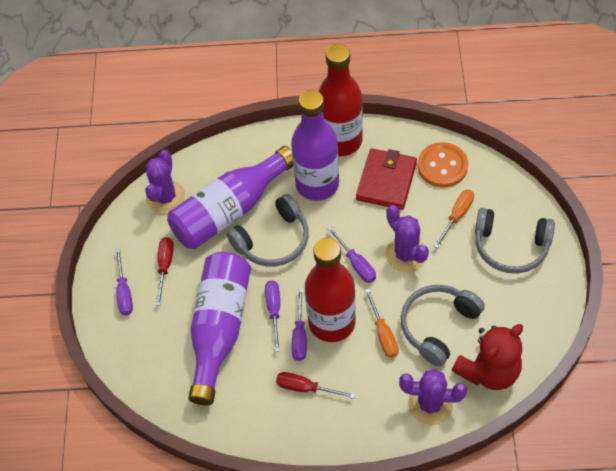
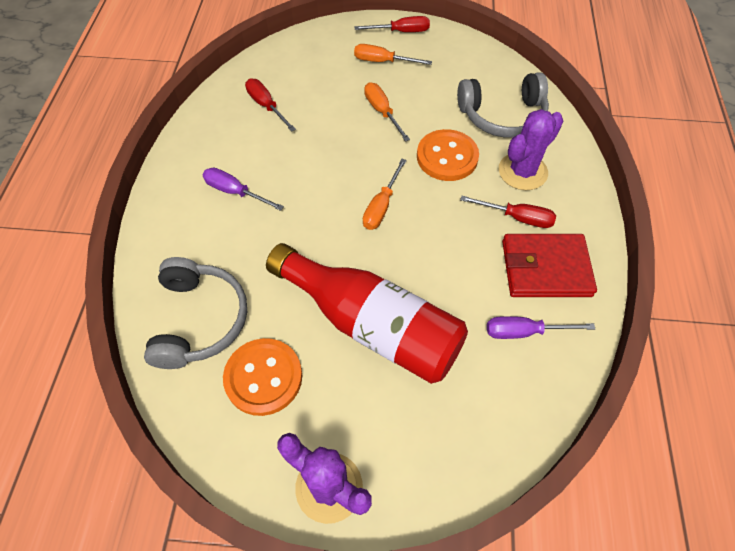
grey headphones: 3 -> 2
orange button: 1 -> 2
orange screwdriver: 2 -> 3
purple bottle: 3 -> 0
purple cactus: 3 -> 2
purple screwdriver: 4 -> 2
red bottle: 2 -> 1
red screwdriver: 2 -> 3
red teddy bear: 1 -> 0

